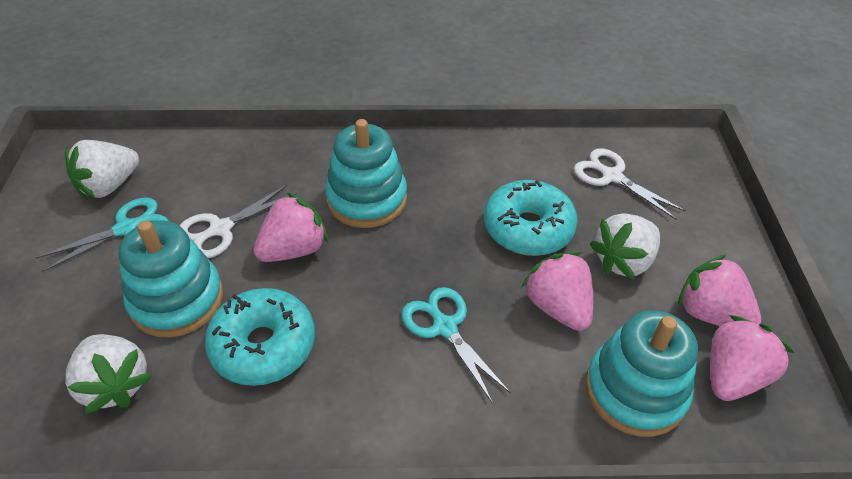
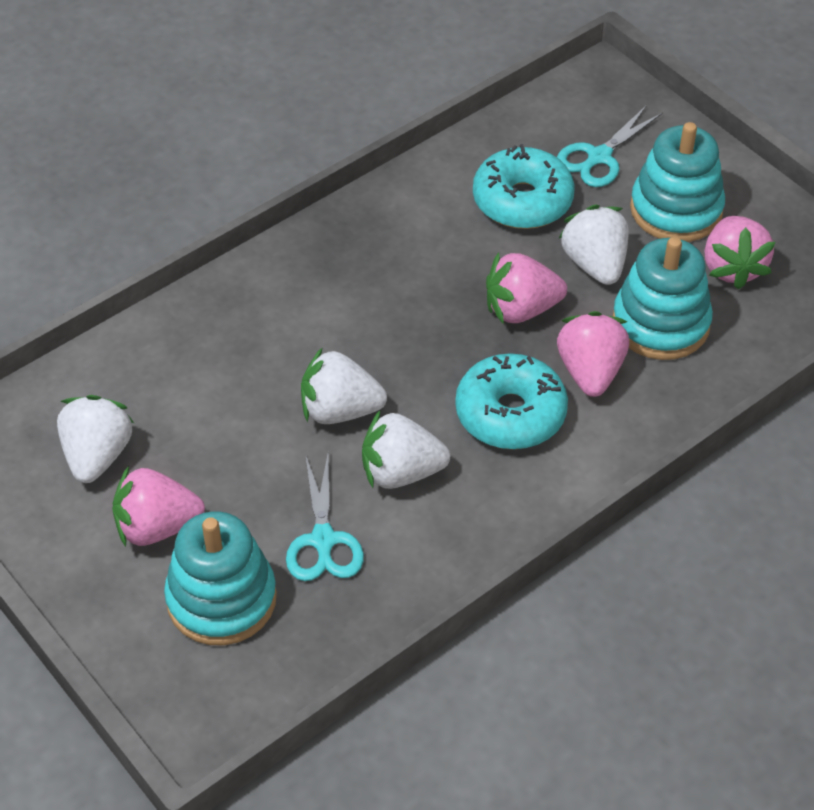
white scissors: 2 -> 0
white strawberry: 3 -> 4

